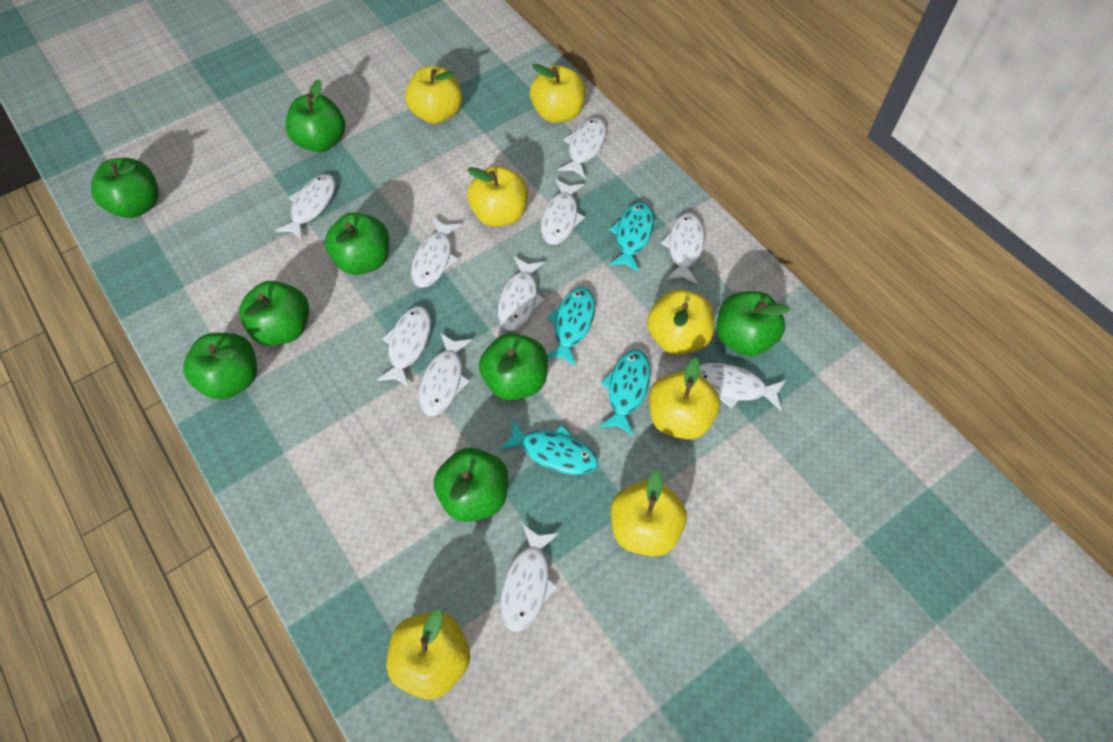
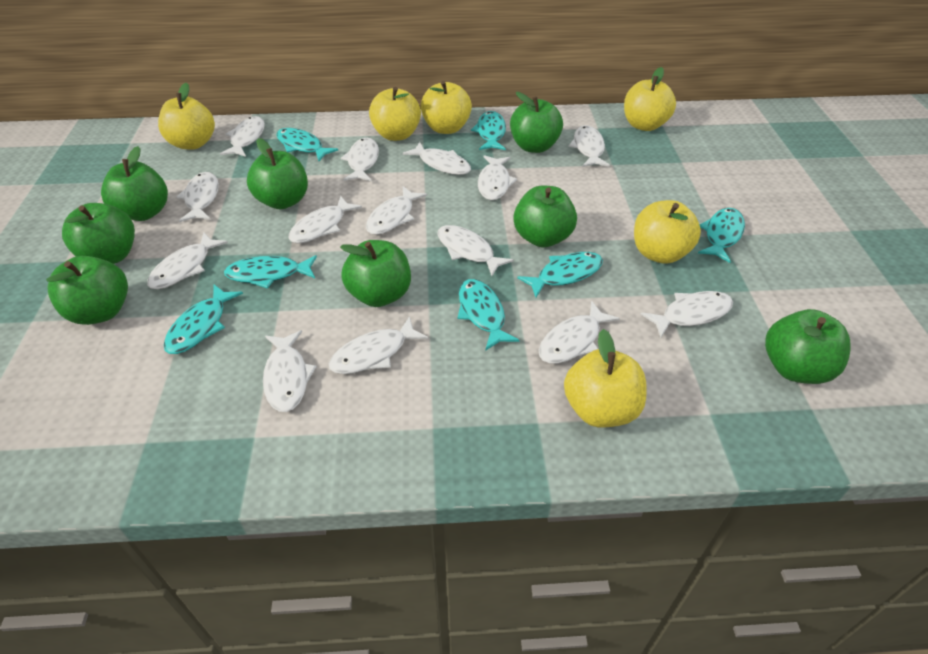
turquoise fish: 4 -> 7
white fish: 10 -> 14
yellow apple: 7 -> 6

